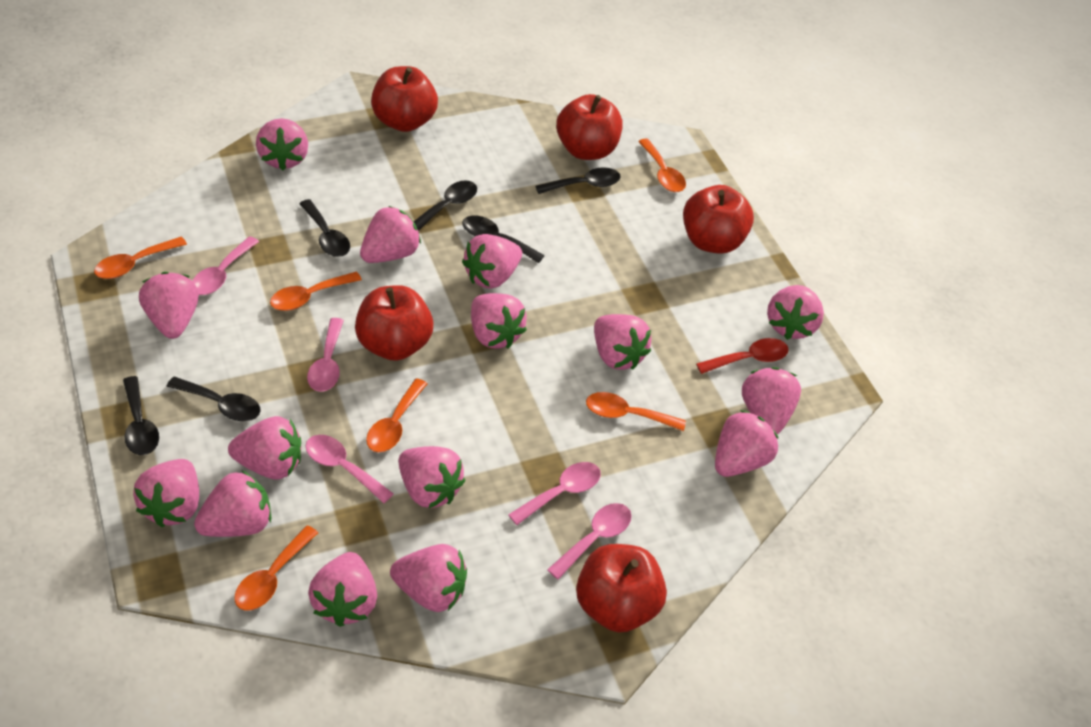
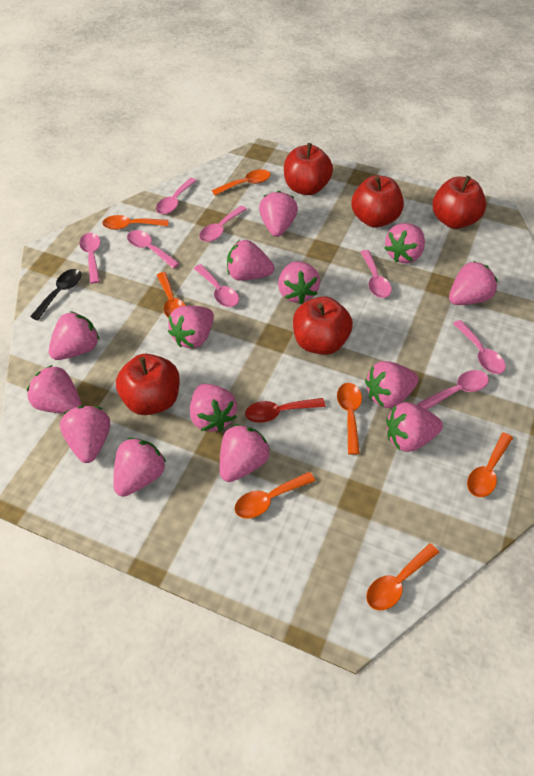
black spoon: 6 -> 1
orange spoon: 6 -> 7
pink spoon: 5 -> 8
pink strawberry: 15 -> 14

